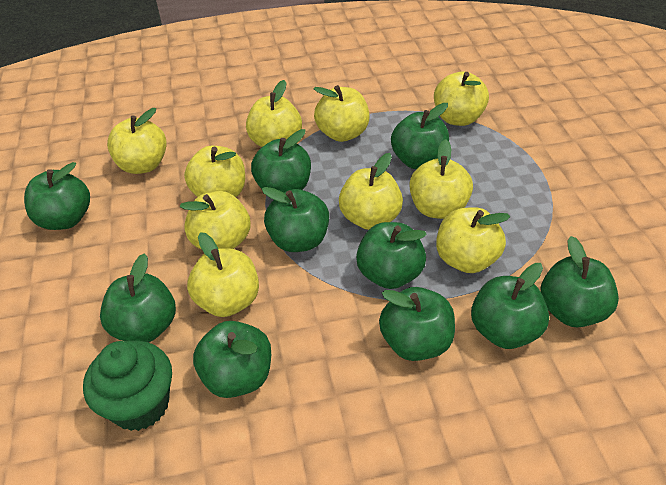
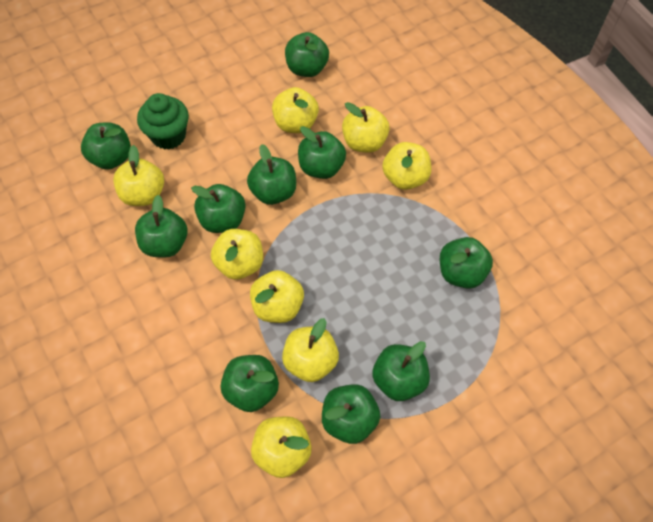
yellow apple: 10 -> 8

